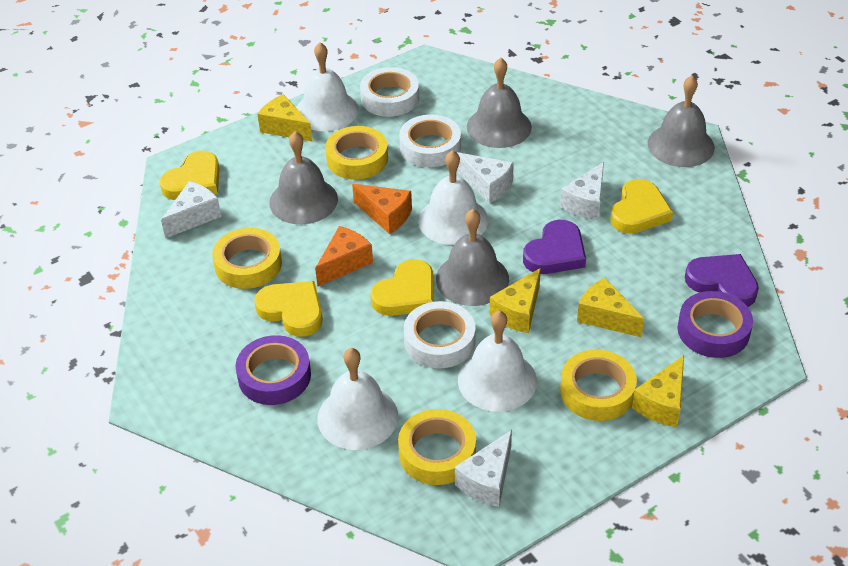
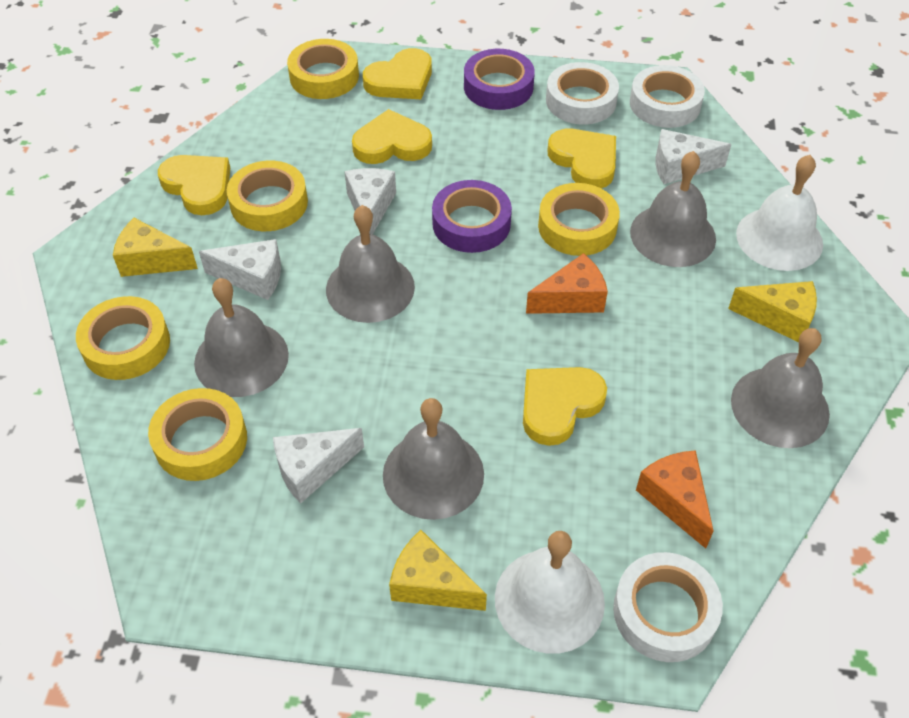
grey bell: 4 -> 5
purple heart: 2 -> 0
white bell: 4 -> 2
yellow cheese: 4 -> 3
yellow heart: 4 -> 5
yellow tape: 4 -> 5

